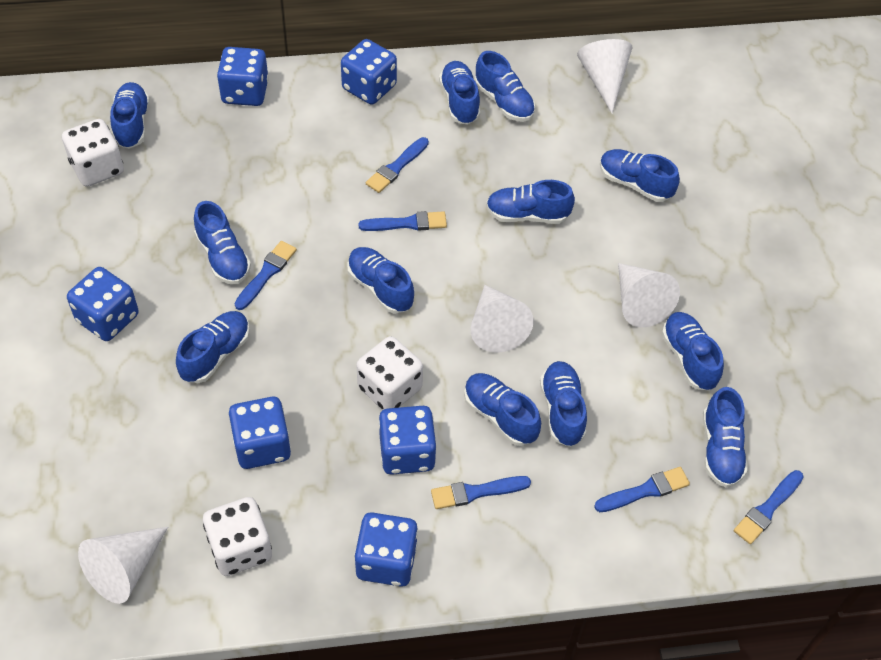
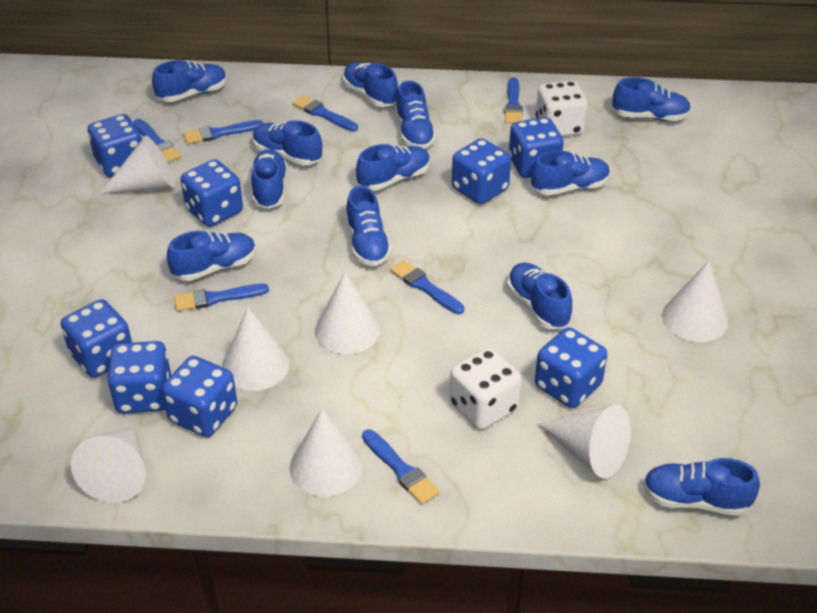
blue brush: 6 -> 7
blue dice: 6 -> 8
white cone: 4 -> 7
white dice: 3 -> 2

